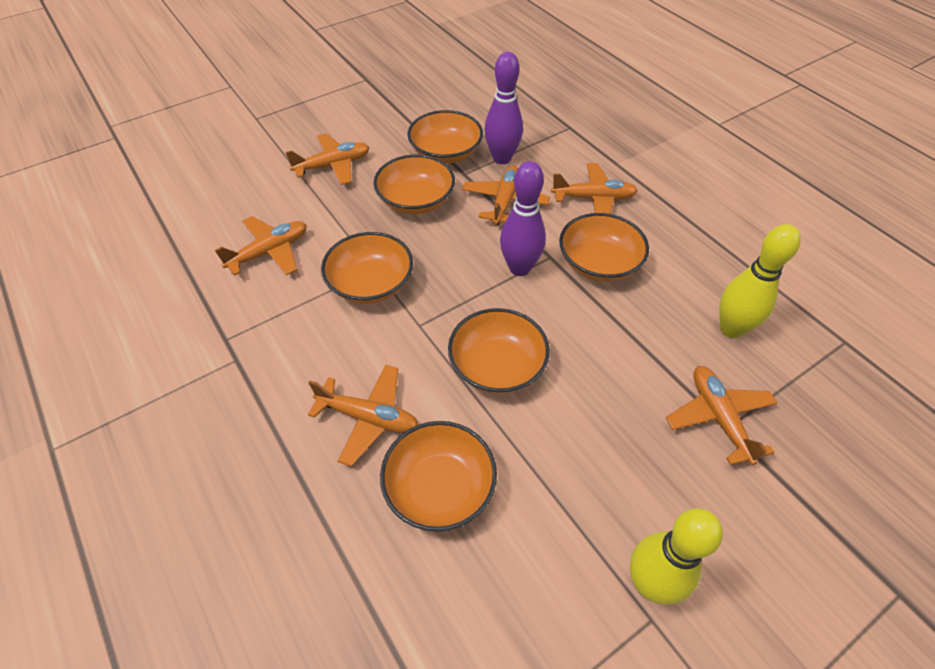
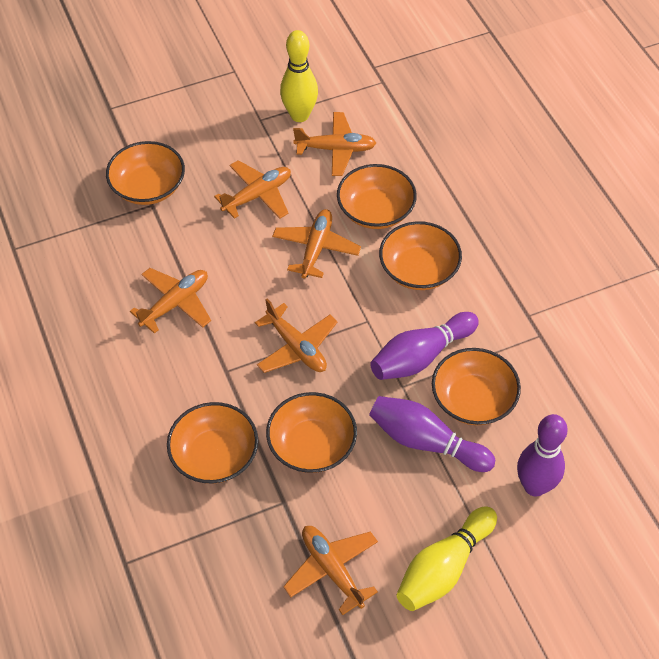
purple bowling pin: 2 -> 3

